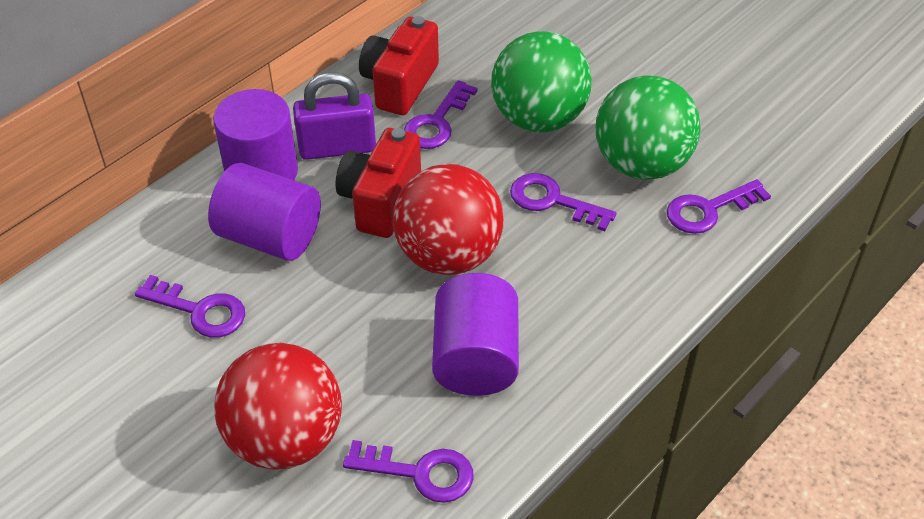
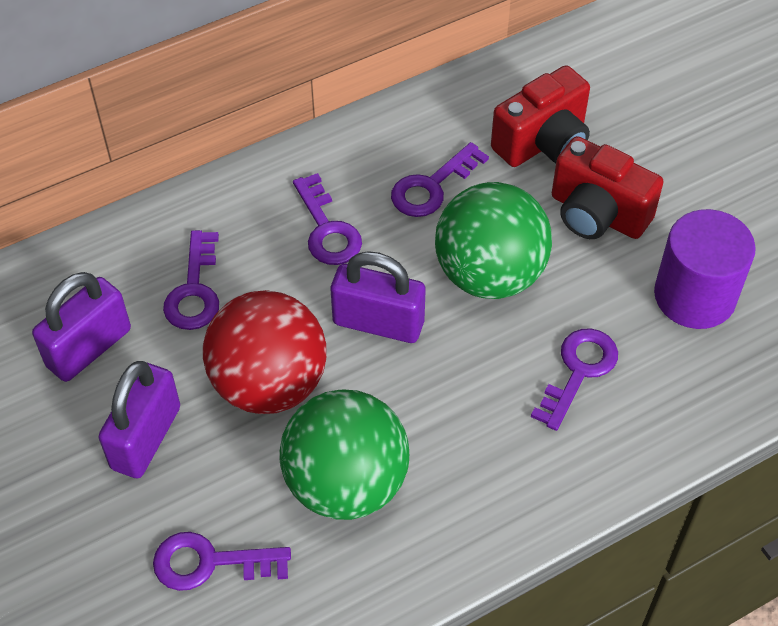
purple cylinder: 3 -> 1
purple padlock: 1 -> 3
red ball: 2 -> 1

